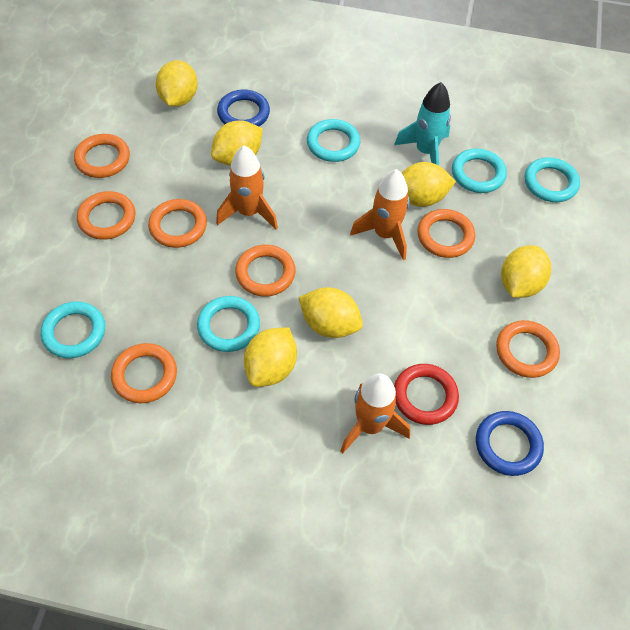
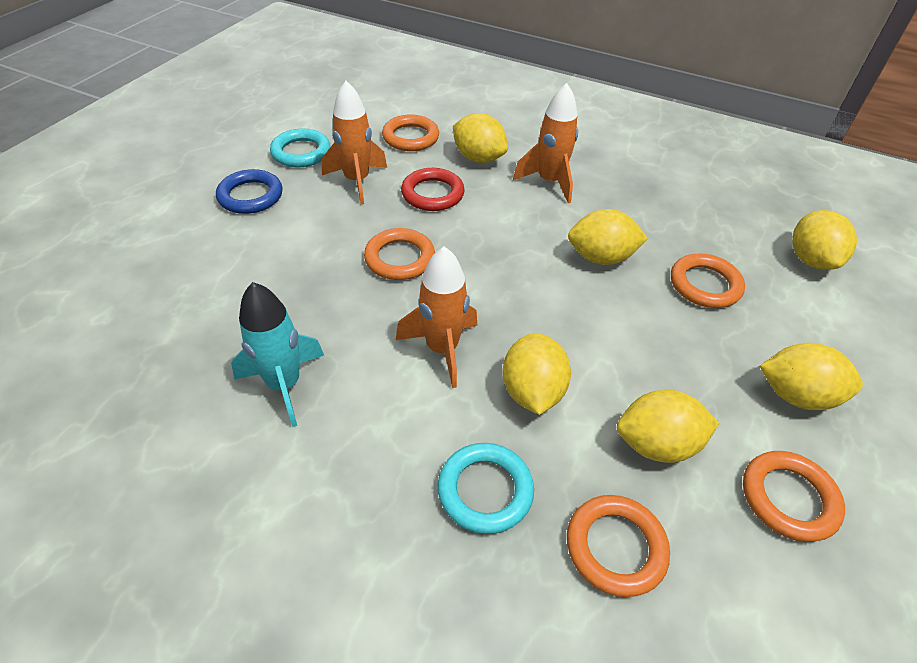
blue ring: 2 -> 1
orange ring: 7 -> 5
turquoise ring: 5 -> 2

